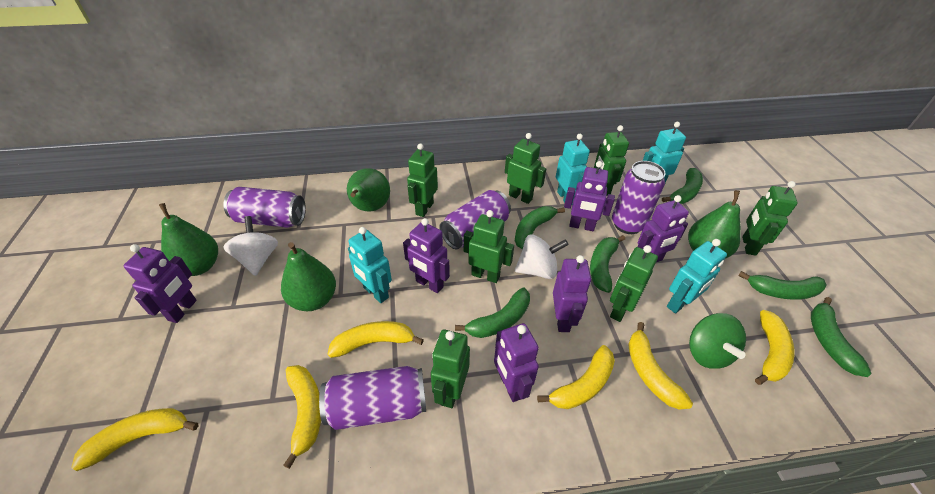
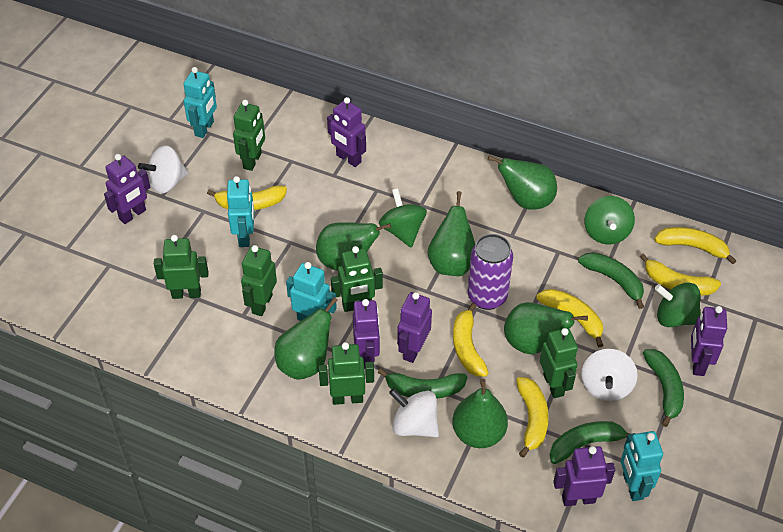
green banana: 6 -> 4
green pear: 4 -> 6
green robot: 7 -> 6
green spinning top: 1 -> 3
purple can: 4 -> 1
white spinning top: 2 -> 3

